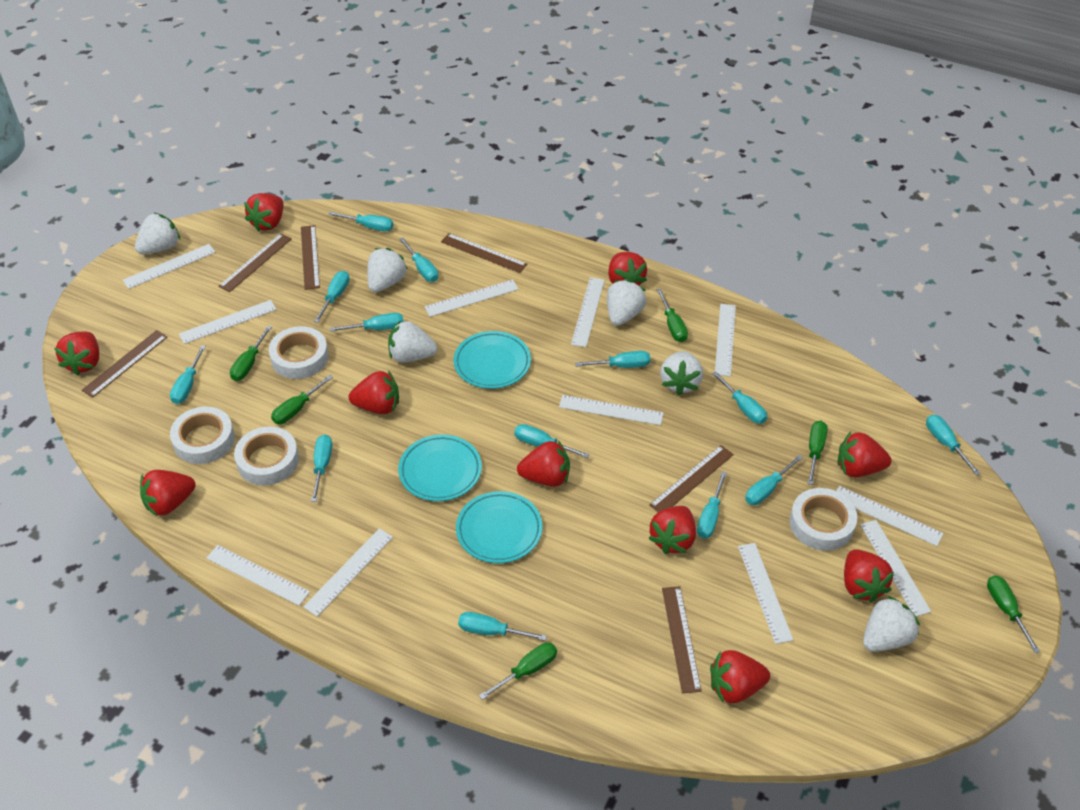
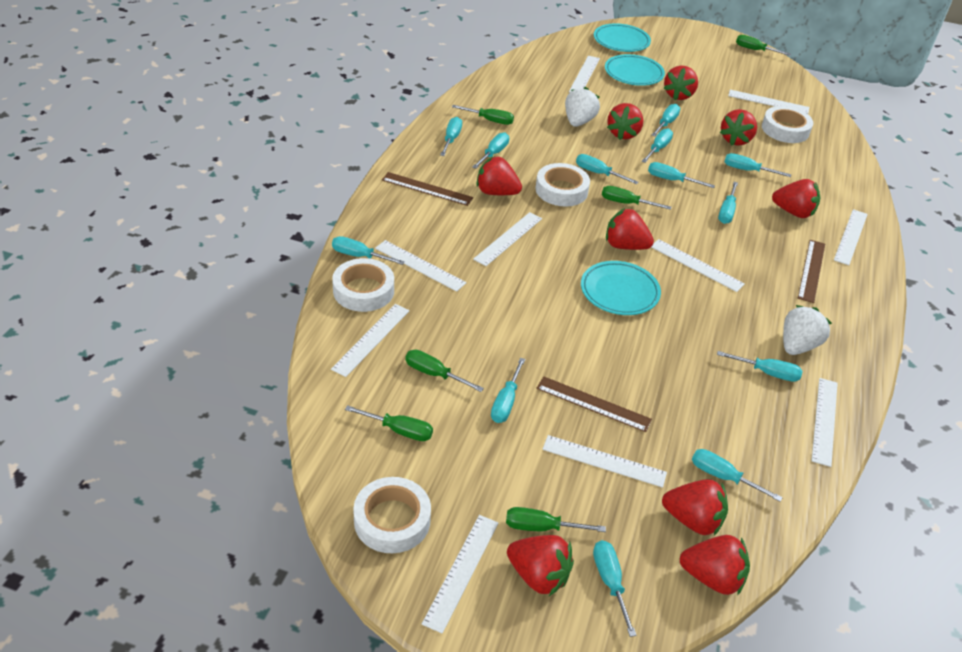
brown ruler: 6 -> 3
red strawberry: 10 -> 9
white ruler: 11 -> 10
white strawberry: 6 -> 2

